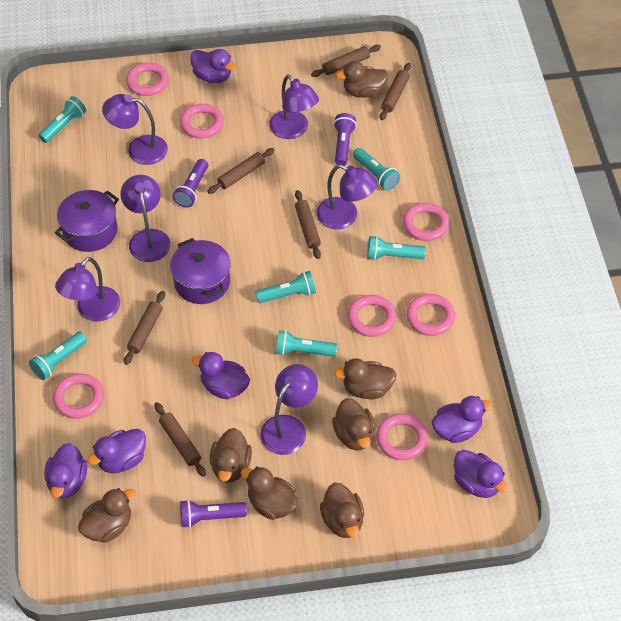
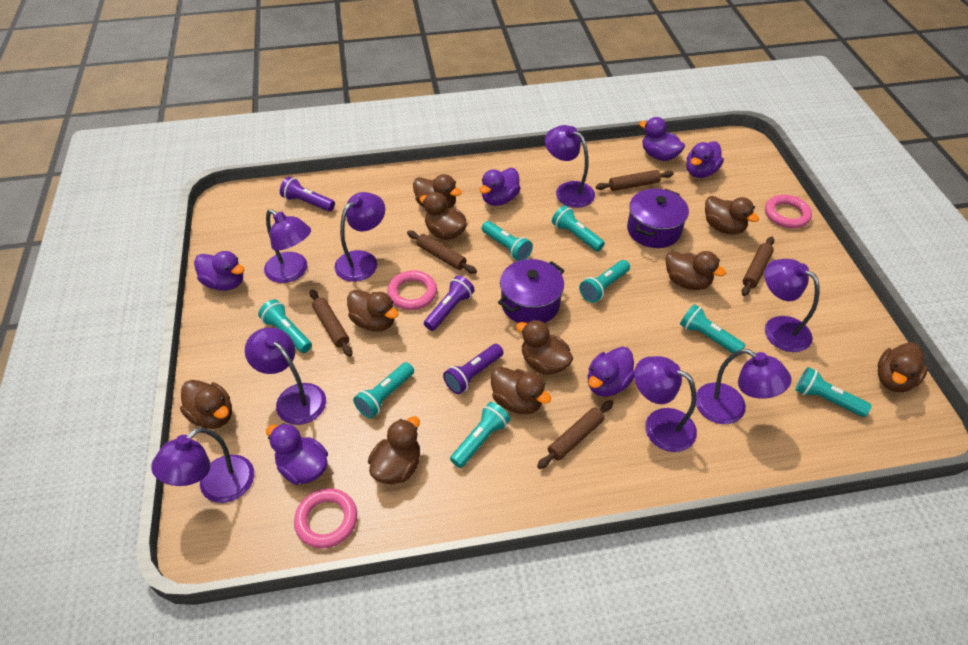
brown duck: 7 -> 10
brown rolling pin: 6 -> 5
pink ring: 7 -> 3
purple lamp: 6 -> 8
turquoise flashlight: 6 -> 8

